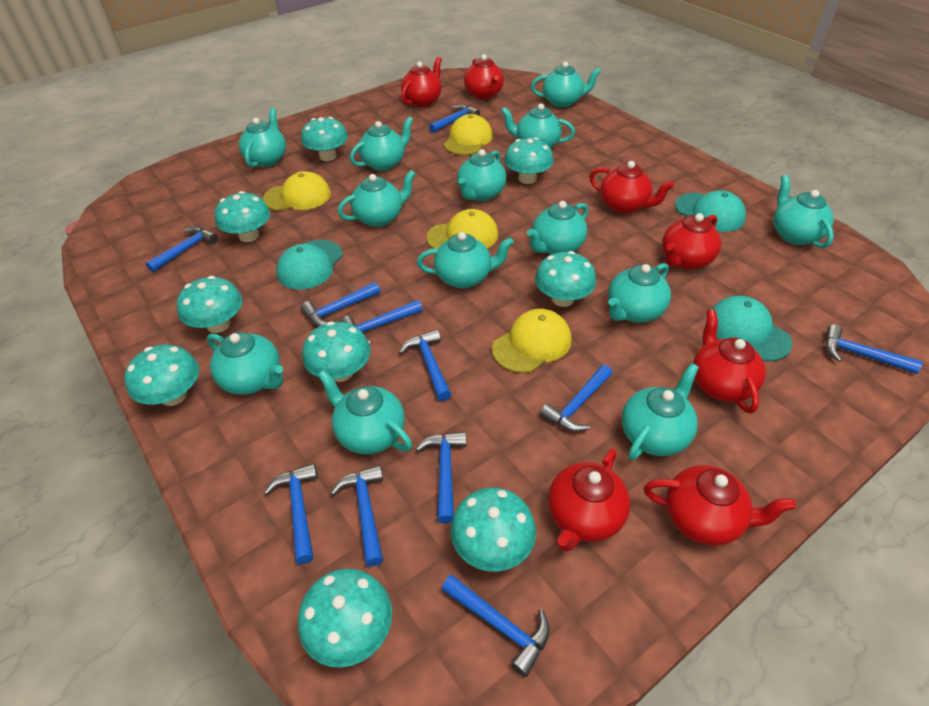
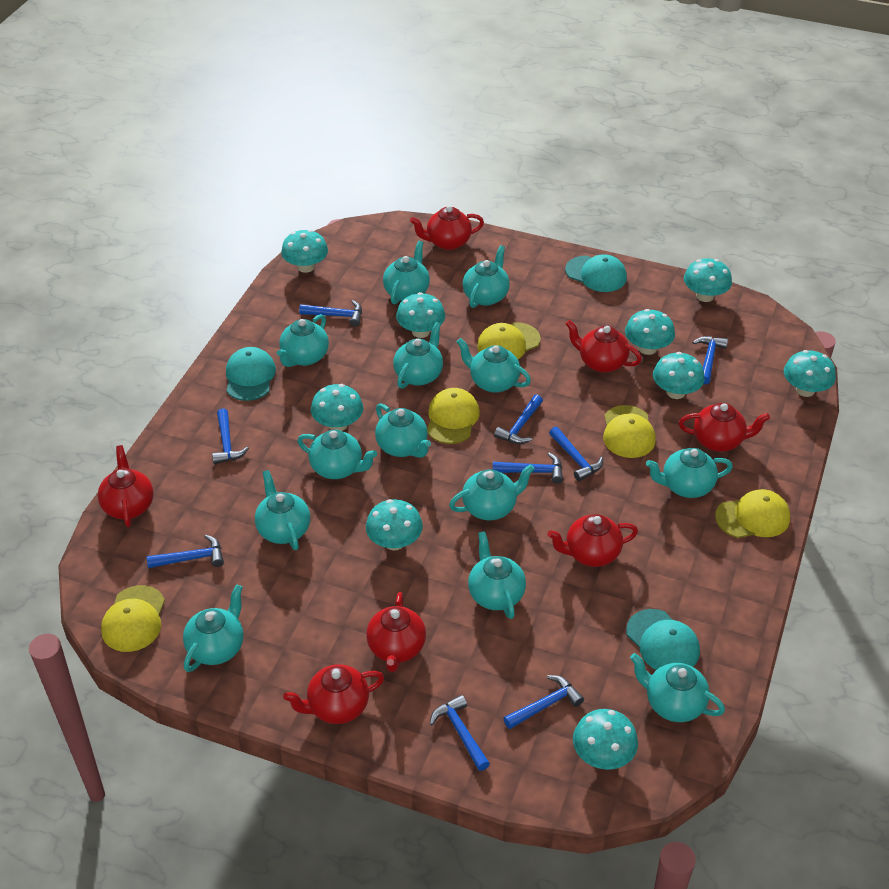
blue hammer: 11 -> 9
yellow cap: 4 -> 5

